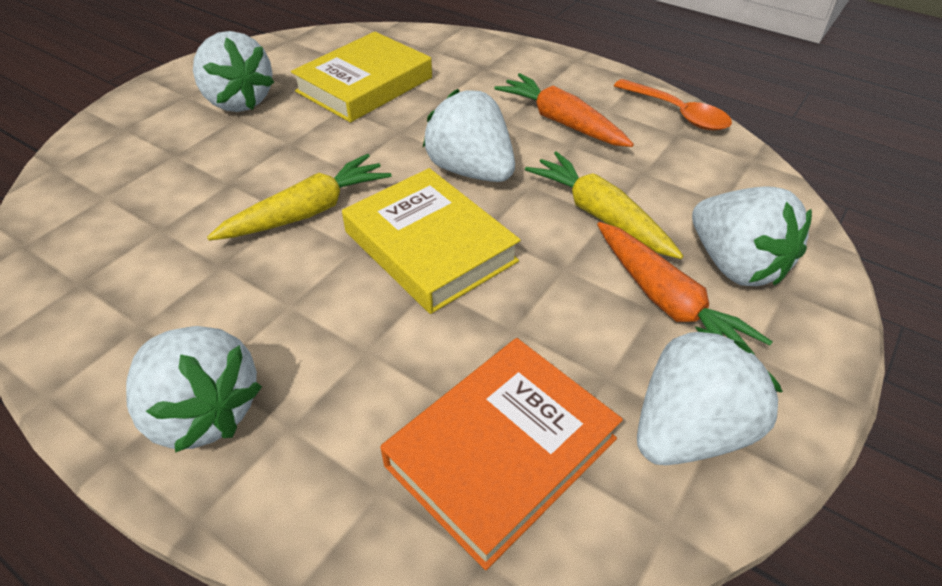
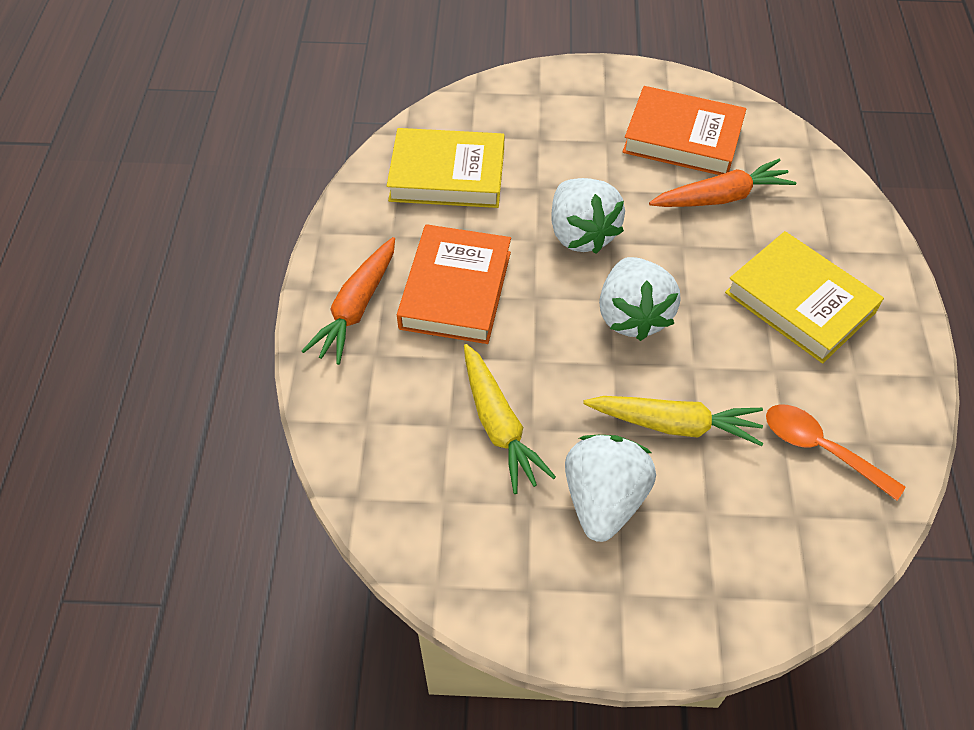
orange book: 1 -> 2
white strawberry: 5 -> 3

